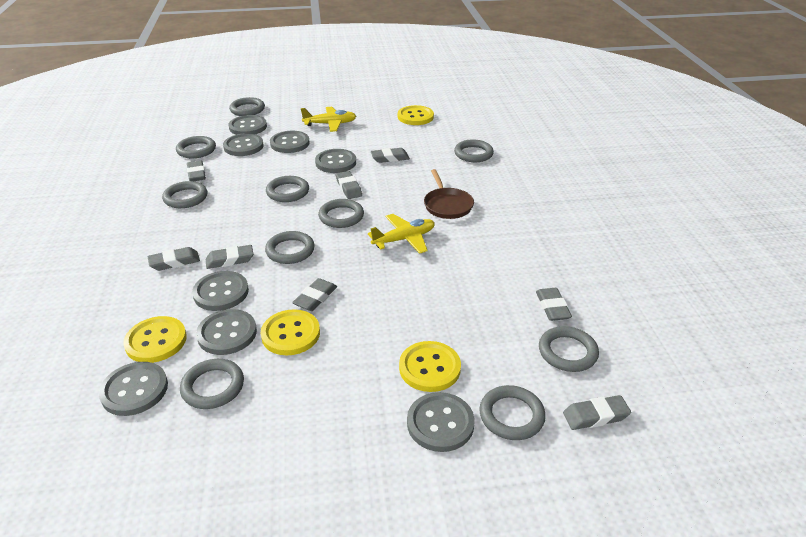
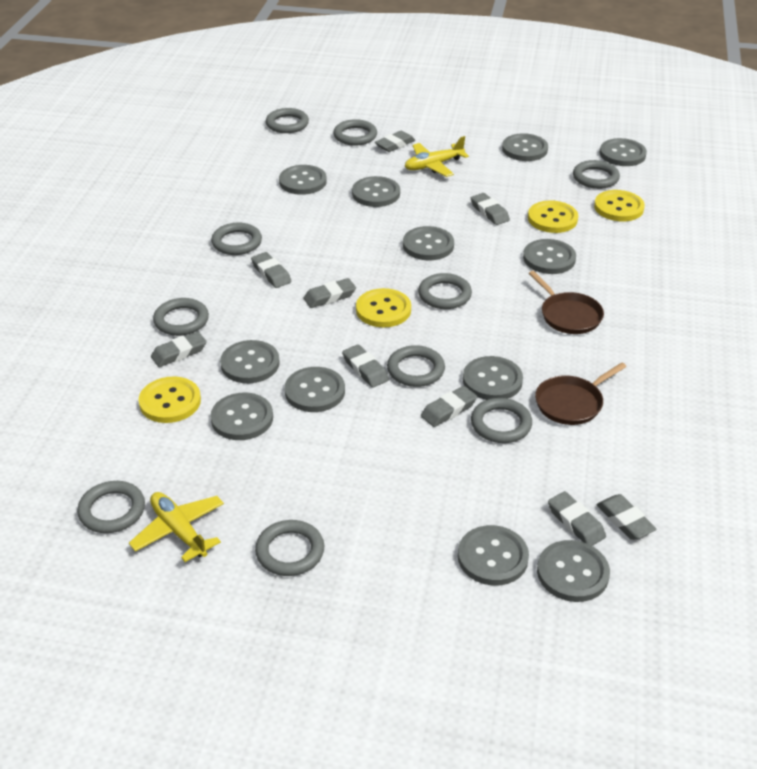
brown pan: 1 -> 2
grey button: 8 -> 12
grey eraser: 8 -> 9

